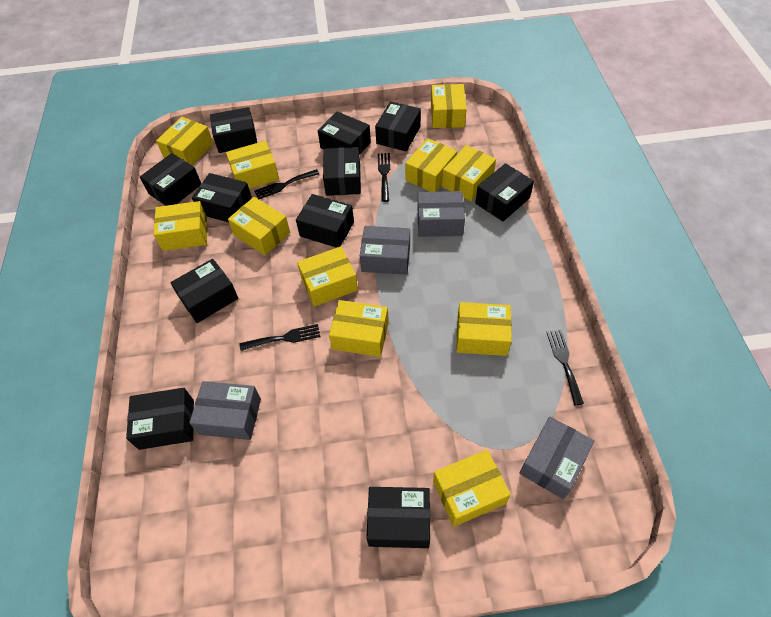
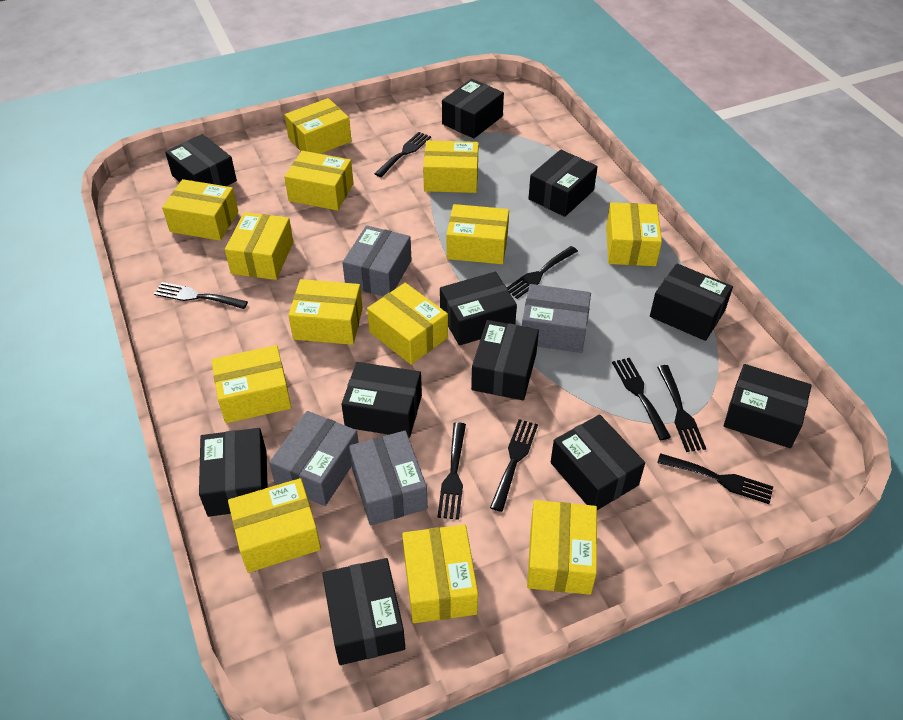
black fork: 4 -> 8
yellow box: 11 -> 13

